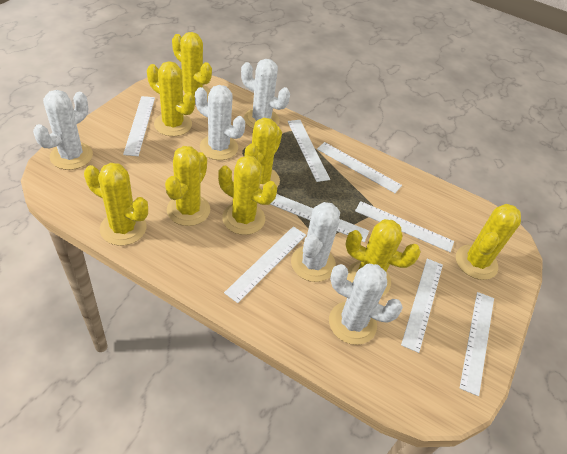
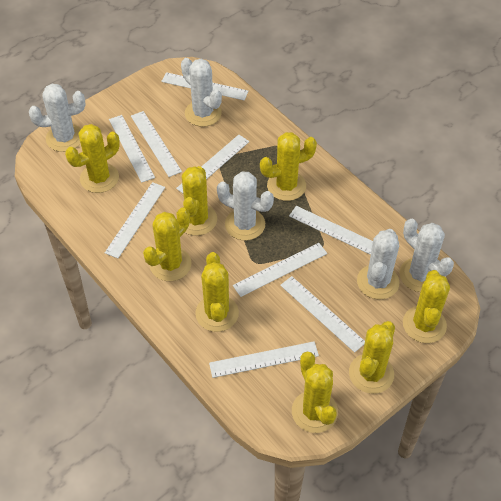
white ruler: 8 -> 9

